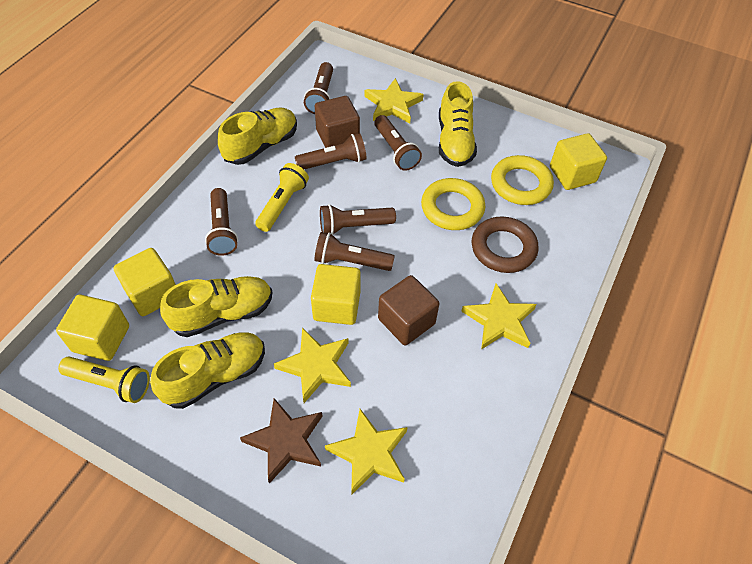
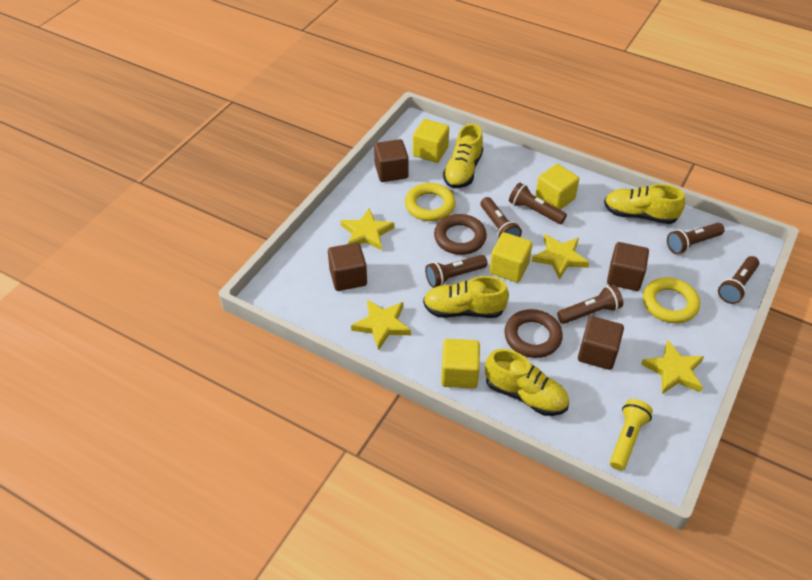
brown cube: 2 -> 4
brown ring: 1 -> 2
brown star: 1 -> 0
yellow flashlight: 2 -> 1

